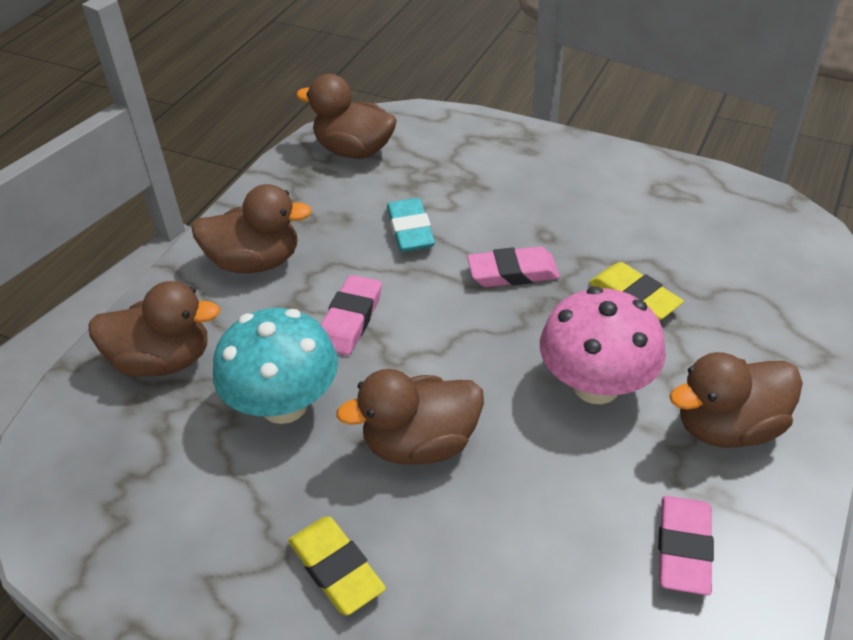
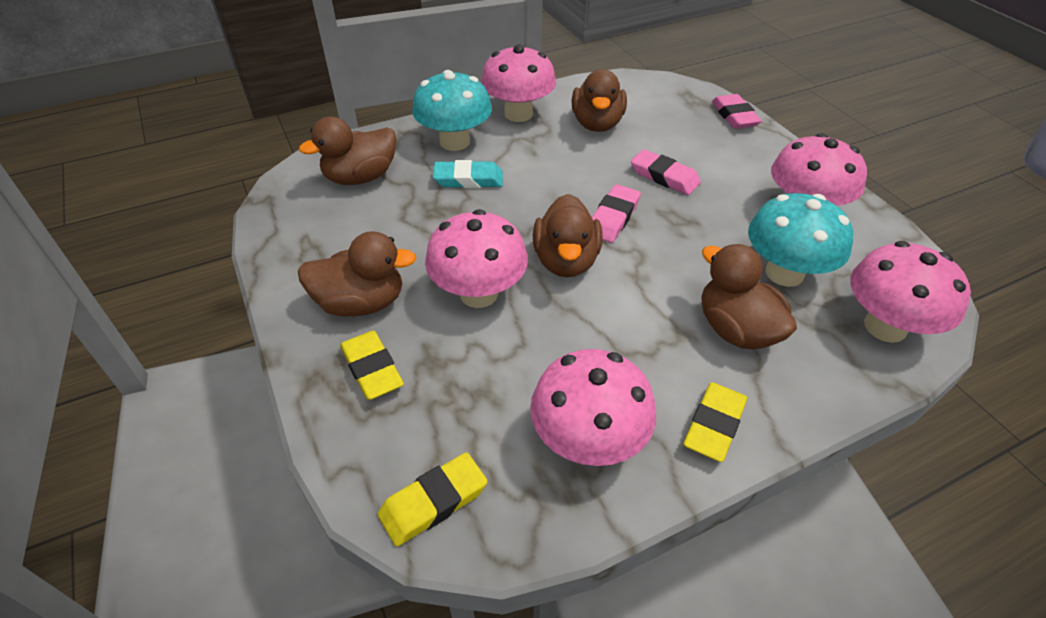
pink mushroom: 1 -> 5
turquoise mushroom: 1 -> 2
yellow eraser: 2 -> 3

